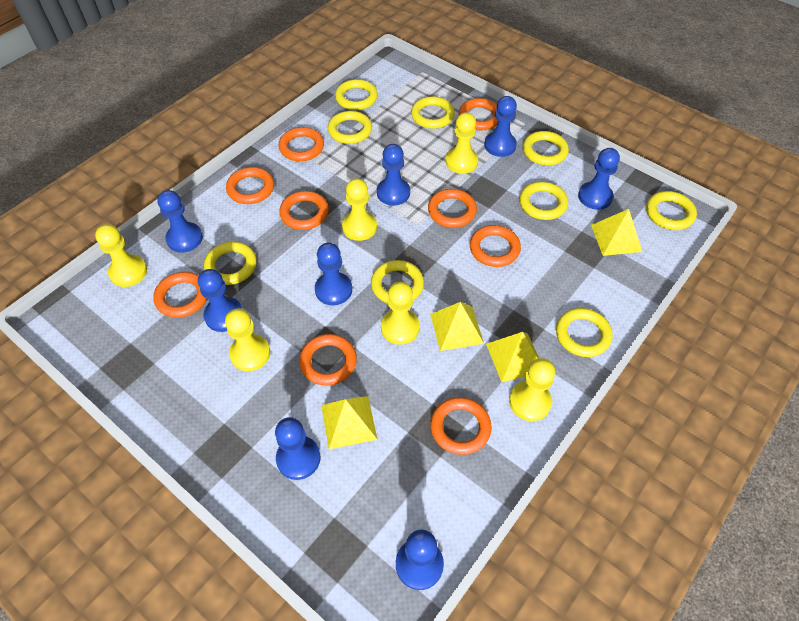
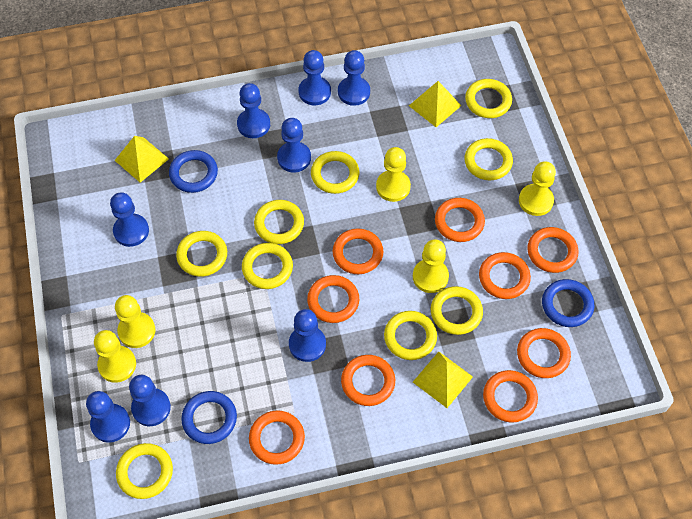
blue ring: 0 -> 3
yellow pawn: 6 -> 5
yellow pyramid: 4 -> 3

